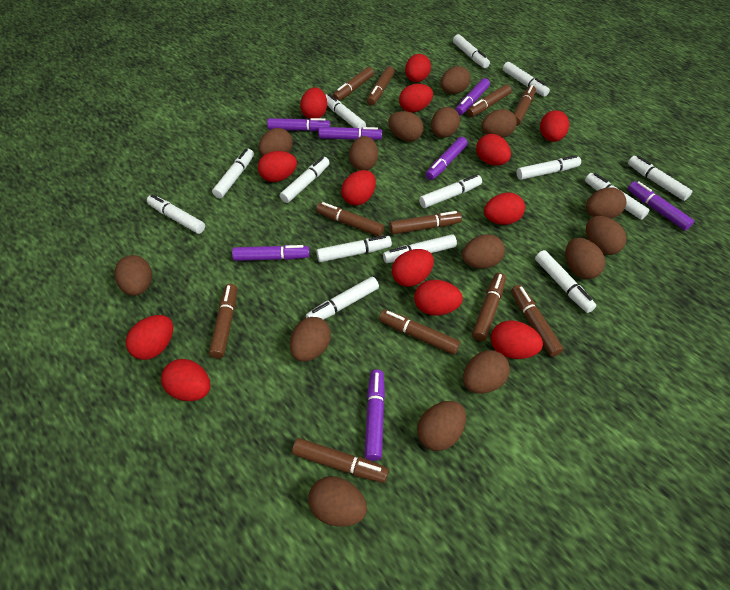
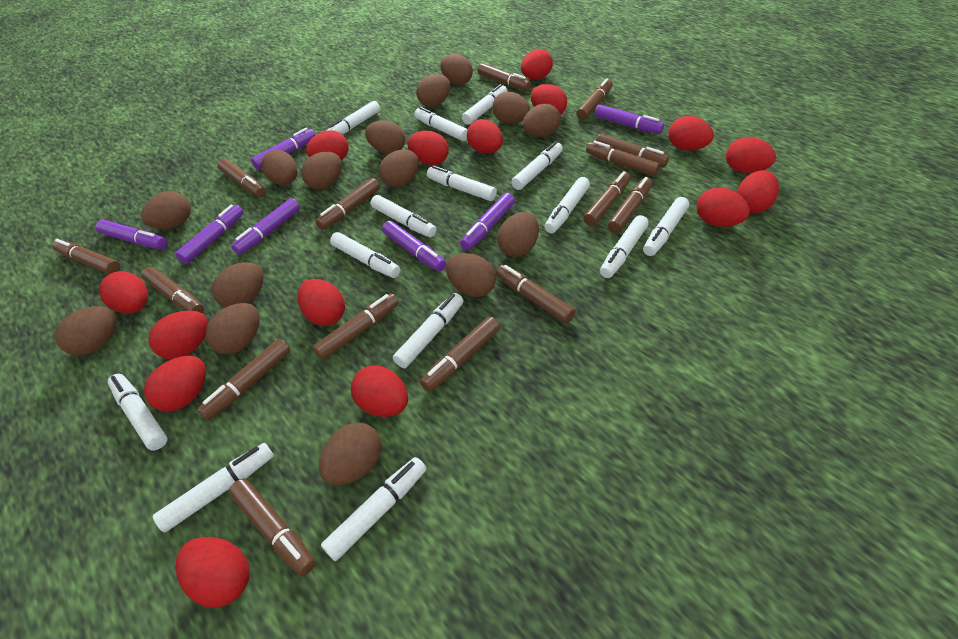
brown marker: 11 -> 15
red egg: 13 -> 15

